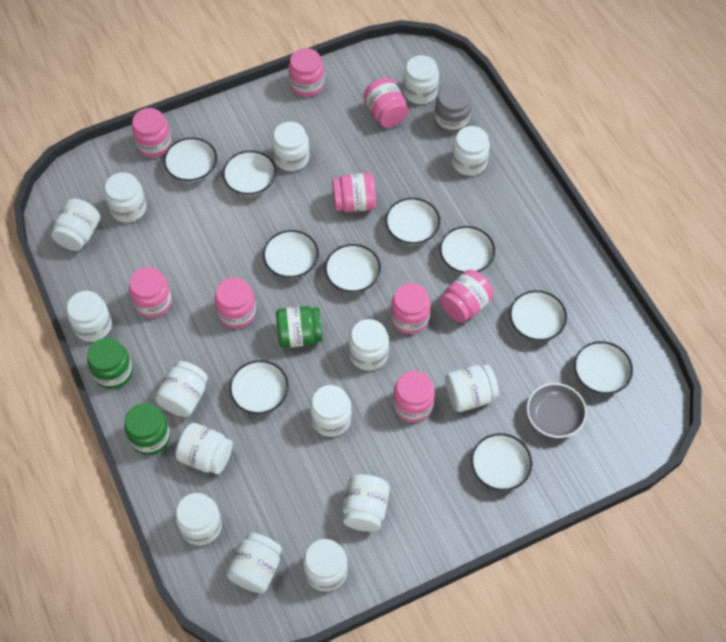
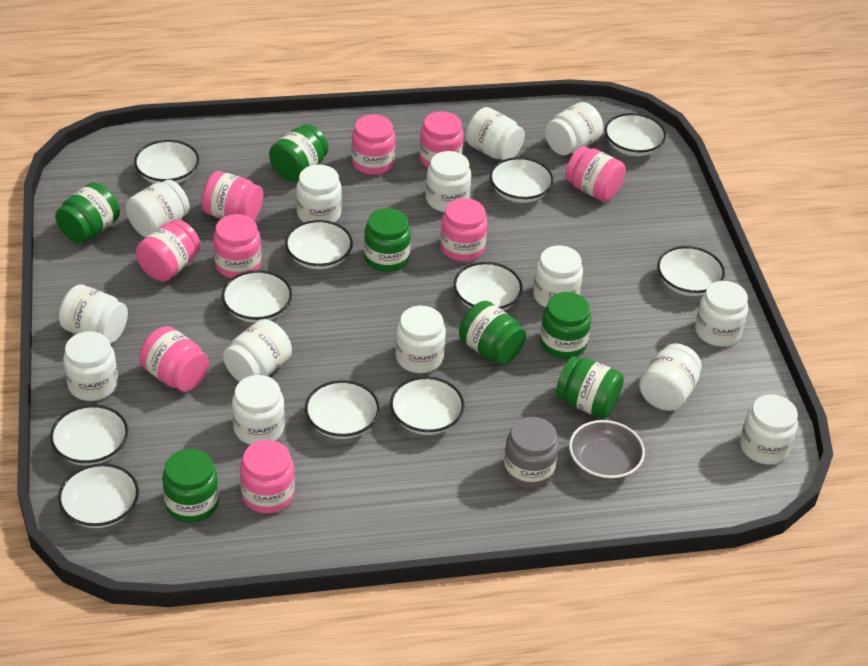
green jar: 3 -> 7
white bowl: 10 -> 11
white jar: 15 -> 14

